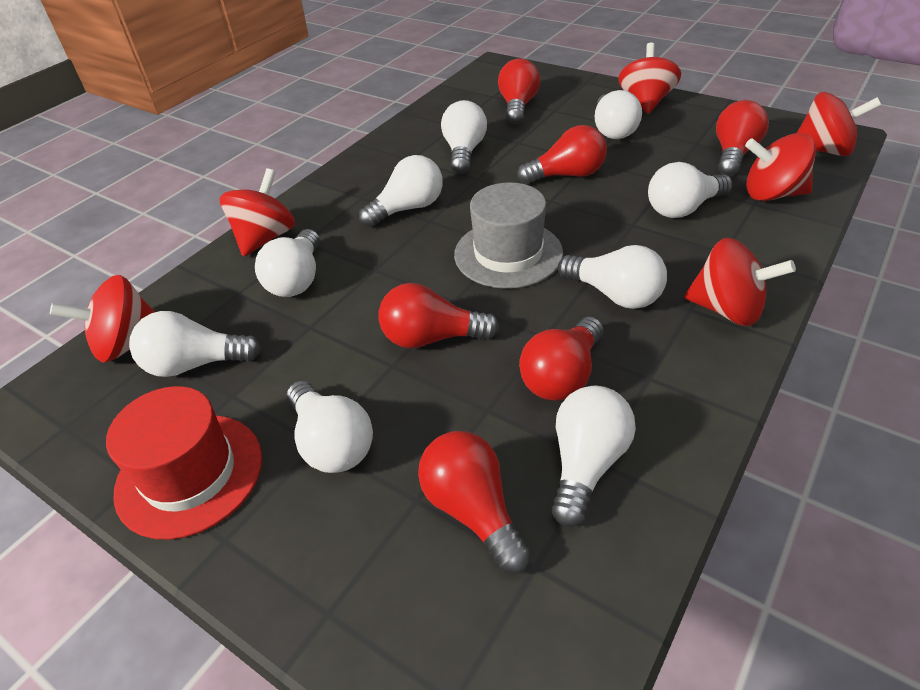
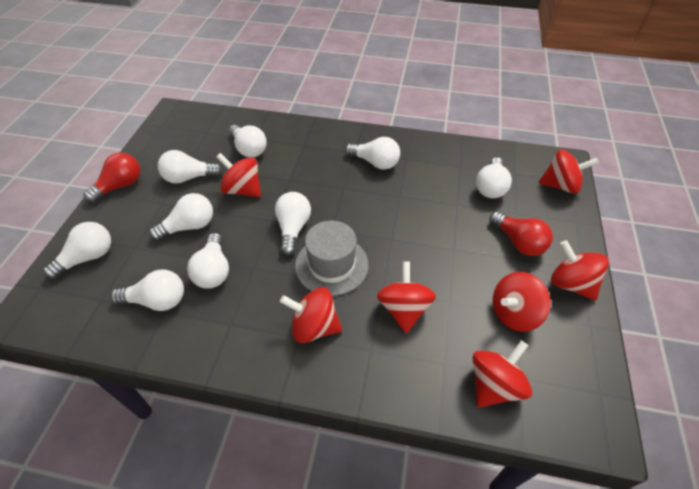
red hat: 1 -> 0
red light bulb: 6 -> 2
red spinning top: 6 -> 7

